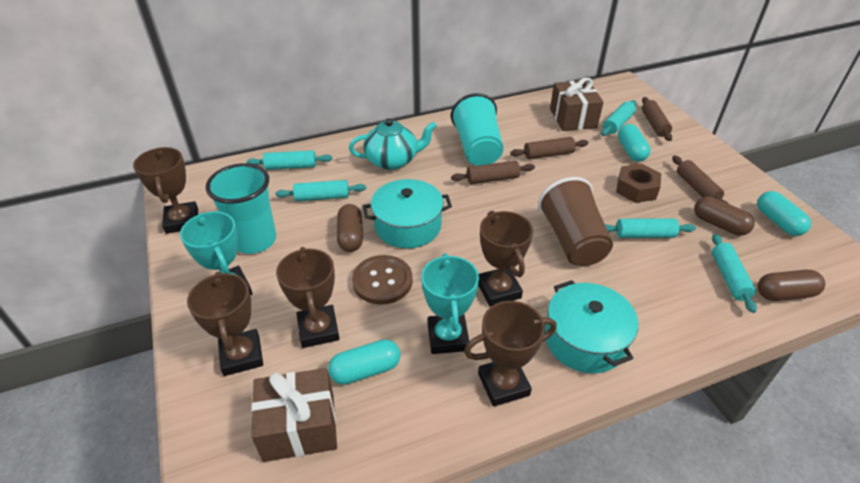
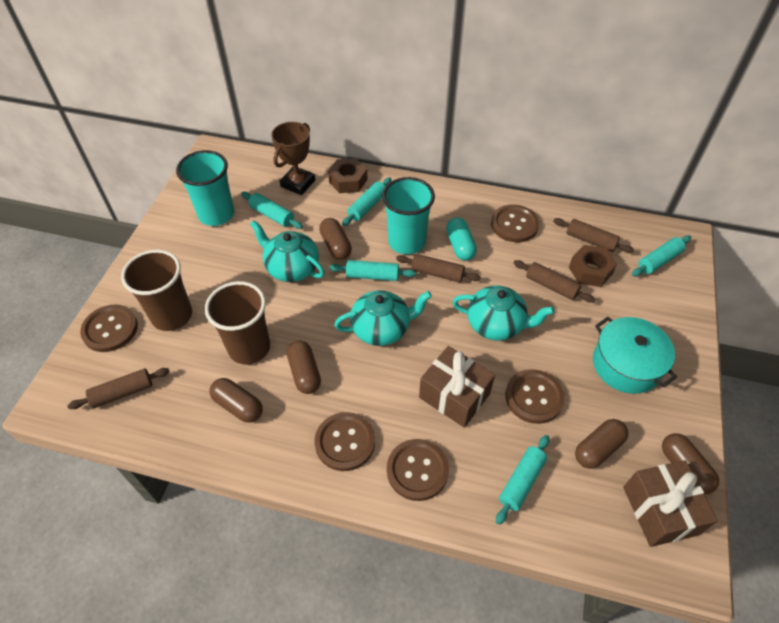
brown button: 1 -> 5
brown capsule: 3 -> 5
brown cup: 1 -> 2
brown nut: 1 -> 2
brown trophy: 5 -> 1
turquoise capsule: 3 -> 1
turquoise pot: 2 -> 1
turquoise teapot: 1 -> 3
turquoise trophy: 2 -> 0

